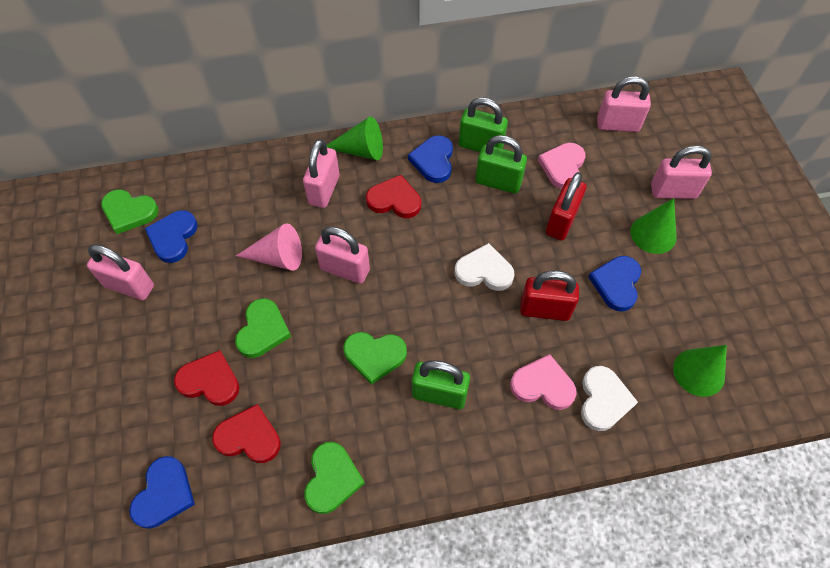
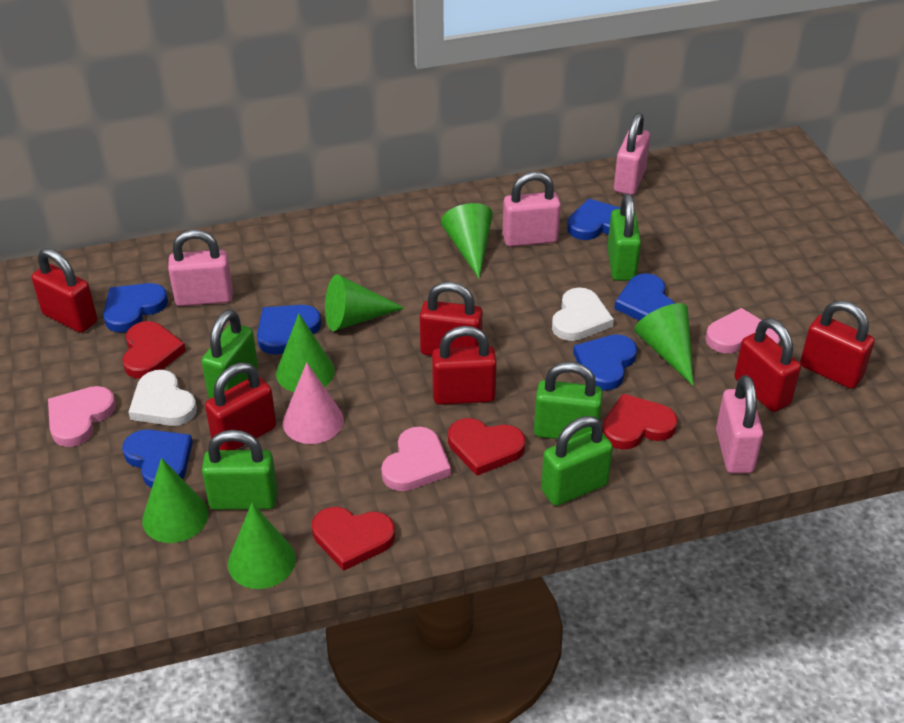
blue heart: 4 -> 6
green cone: 3 -> 6
green heart: 4 -> 0
green padlock: 3 -> 5
pink heart: 2 -> 3
pink padlock: 5 -> 4
red heart: 3 -> 4
red padlock: 2 -> 6

